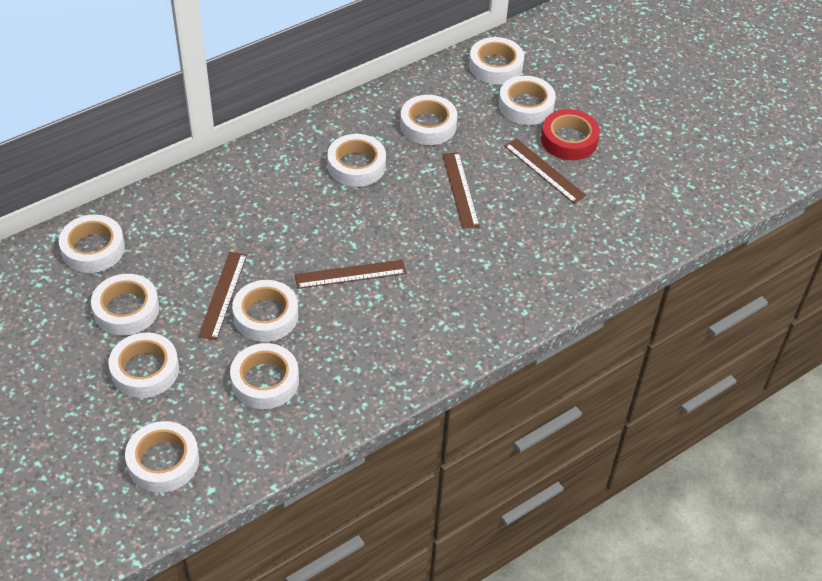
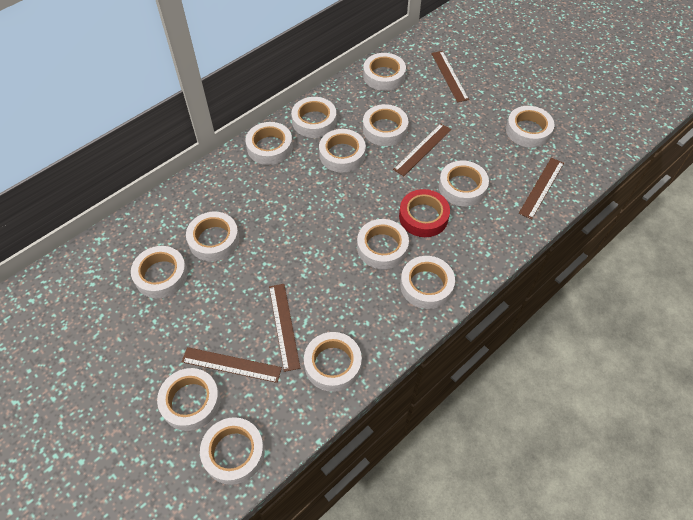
brown ruler: 4 -> 5
white tape: 10 -> 14

